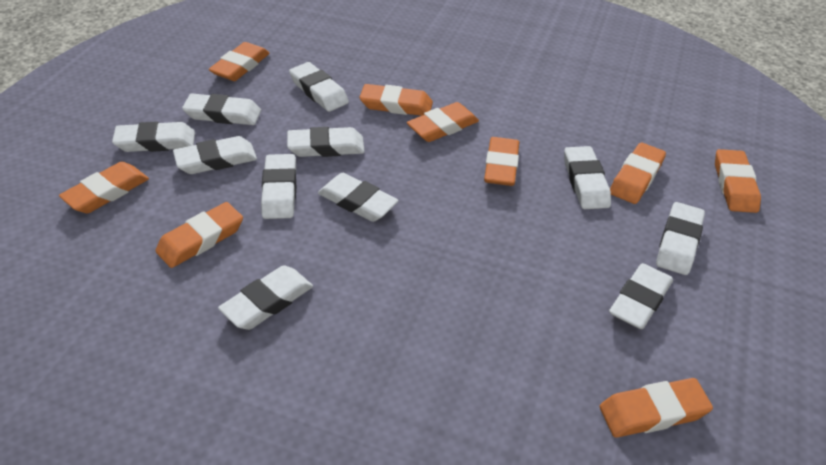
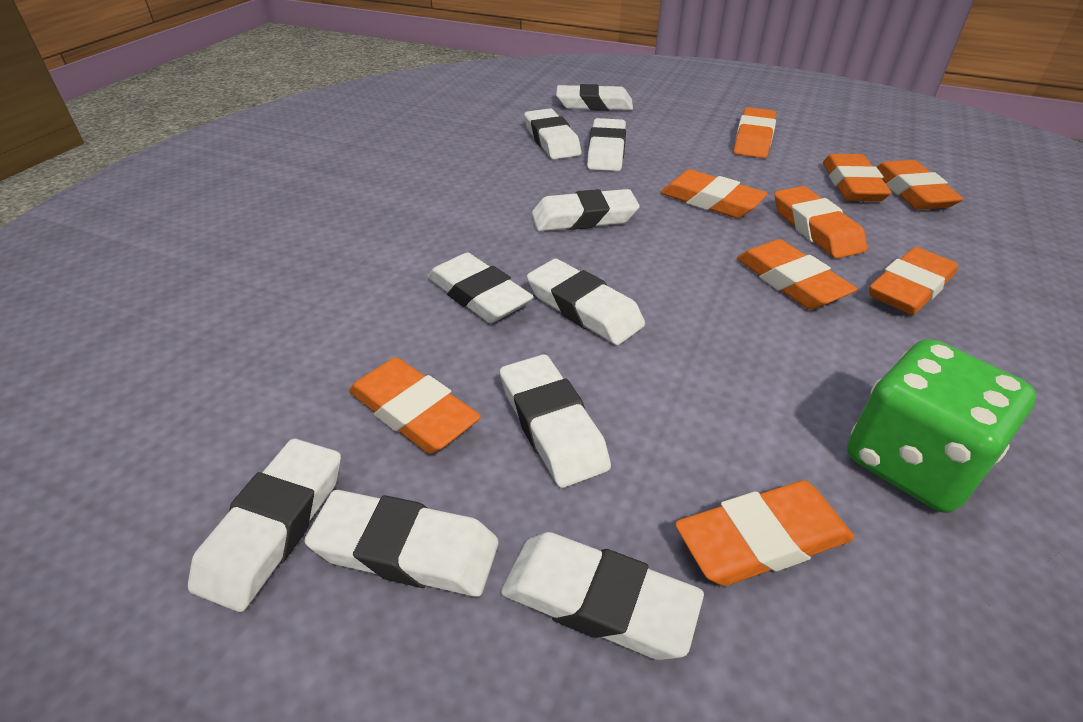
green dice: 0 -> 1
white eraser: 11 -> 10

